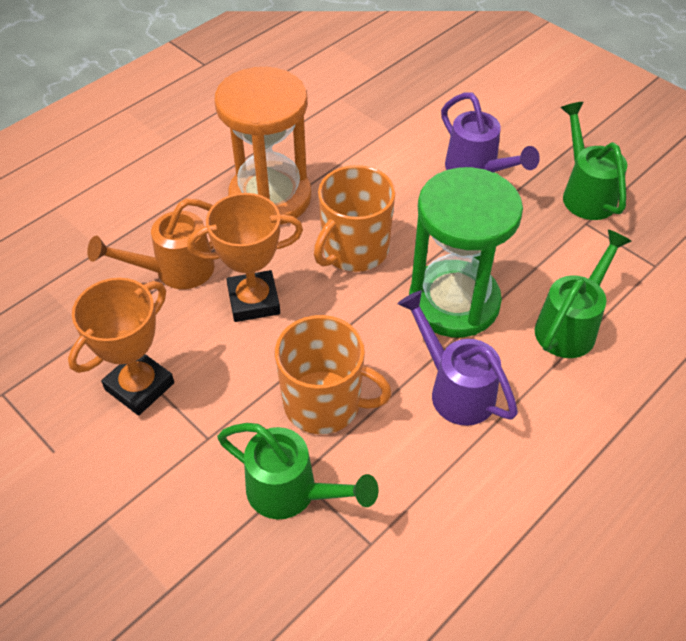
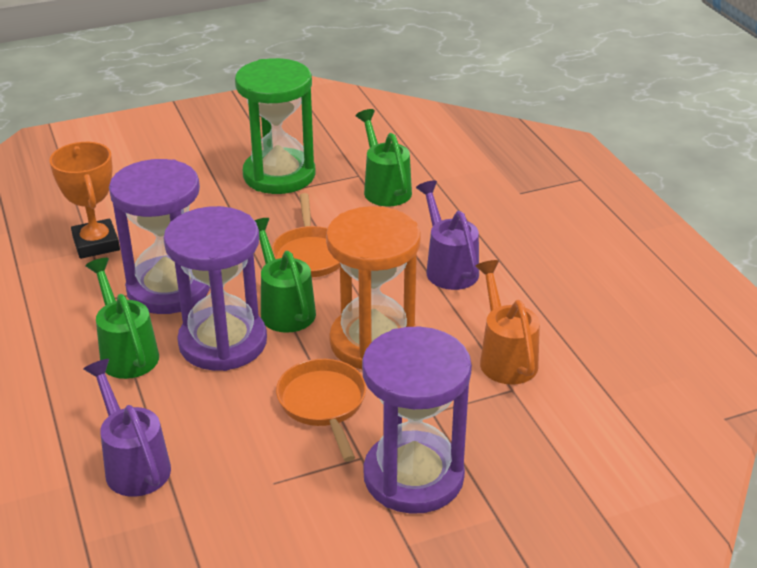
orange mug: 2 -> 0
orange pan: 0 -> 2
orange trophy: 2 -> 1
purple hourglass: 0 -> 3

